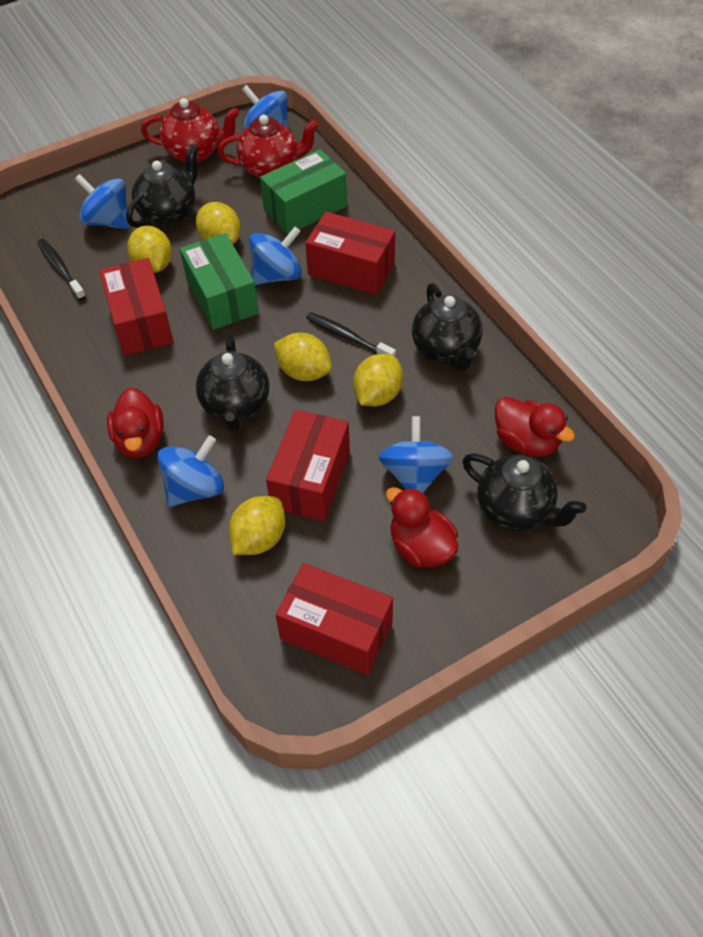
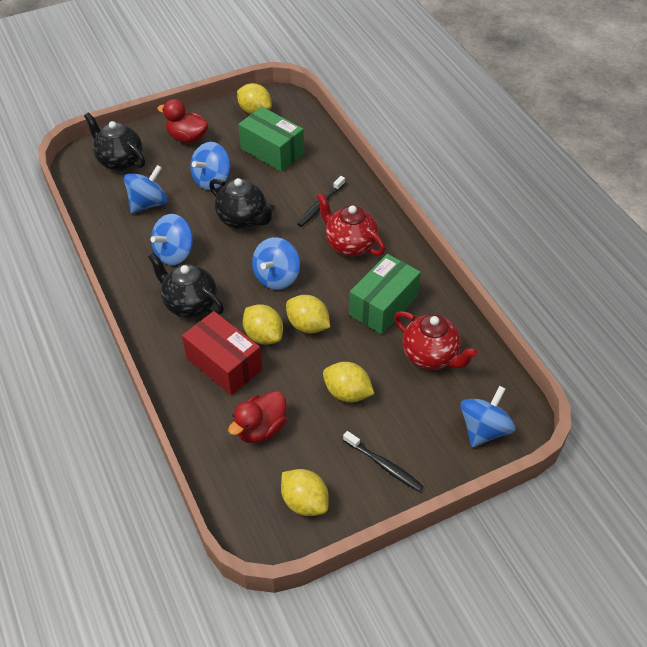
black teapot: 4 -> 3
red box: 4 -> 1
red duck: 3 -> 2

